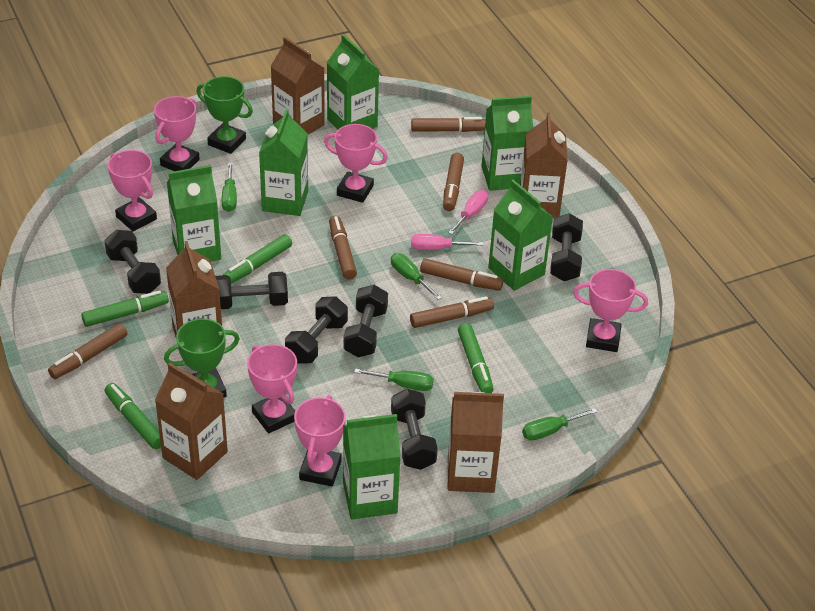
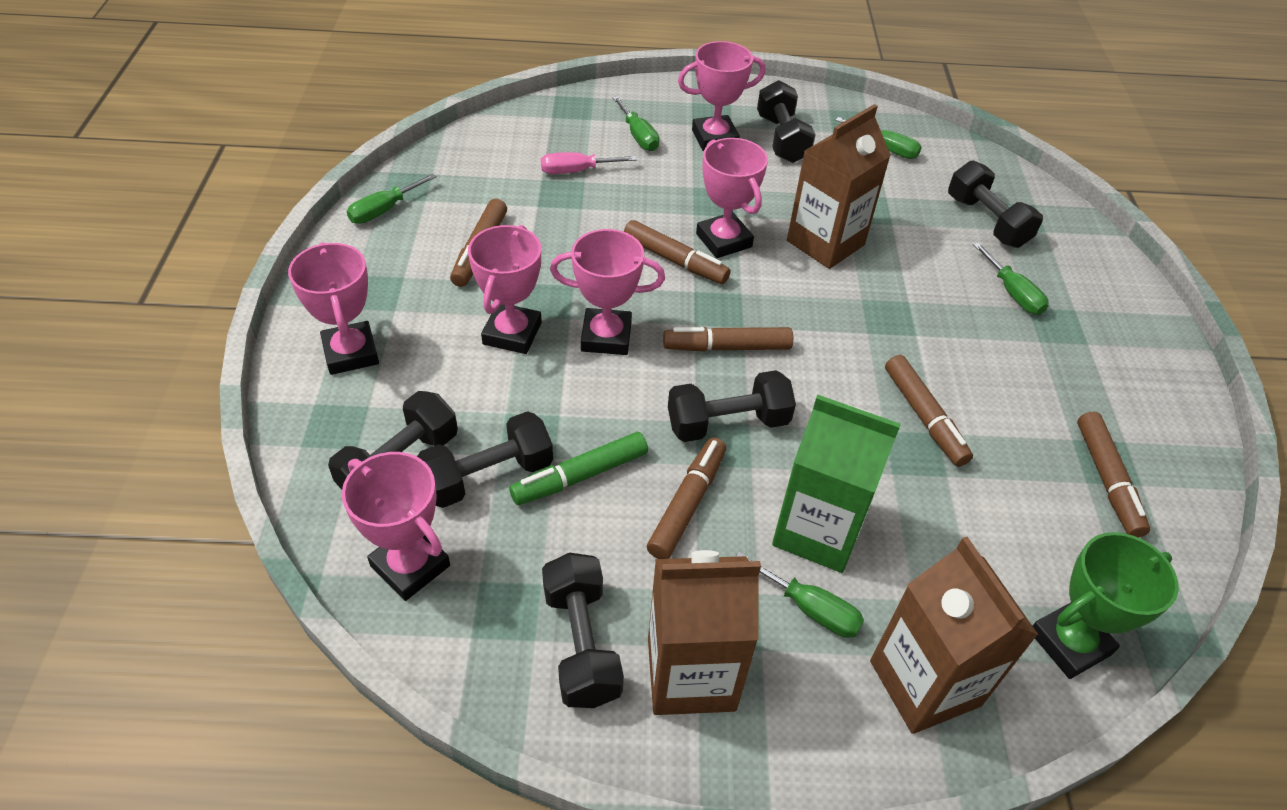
brown carton: 5 -> 3
green carton: 6 -> 1
green marker: 4 -> 1
green screwdriver: 4 -> 5
green trophy: 2 -> 1
pink screwdriver: 2 -> 1

